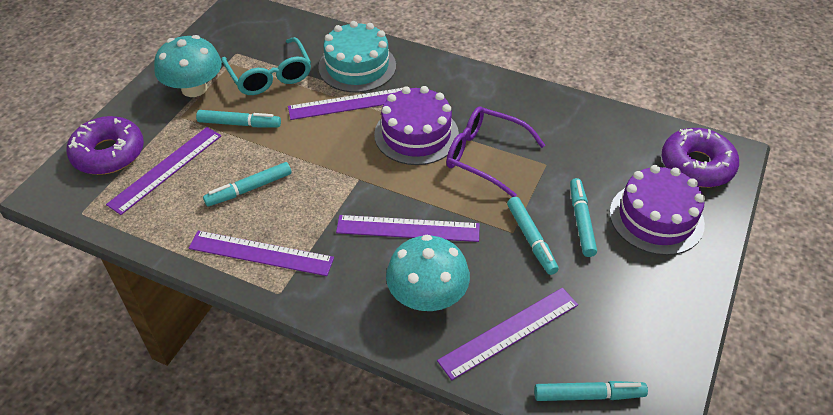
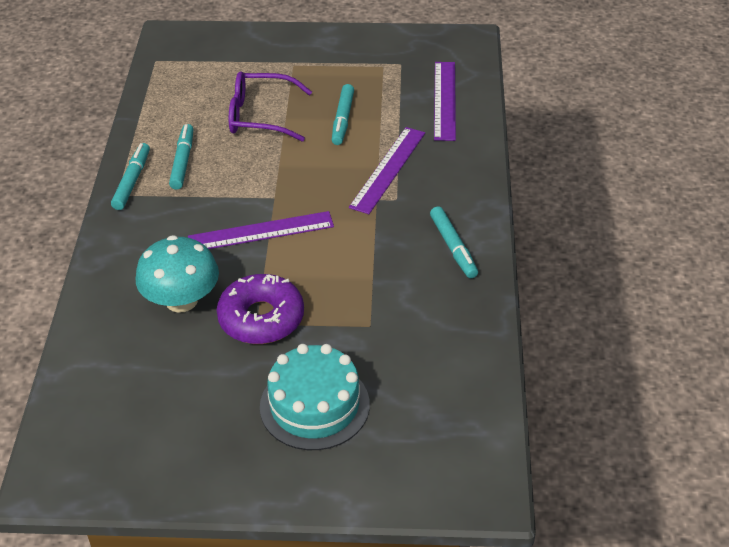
purple cake: 2 -> 0
purple donut: 2 -> 1
purple ruler: 5 -> 3
turquoise glasses: 1 -> 0
turquoise marker: 5 -> 4
turquoise mushroom: 2 -> 1

